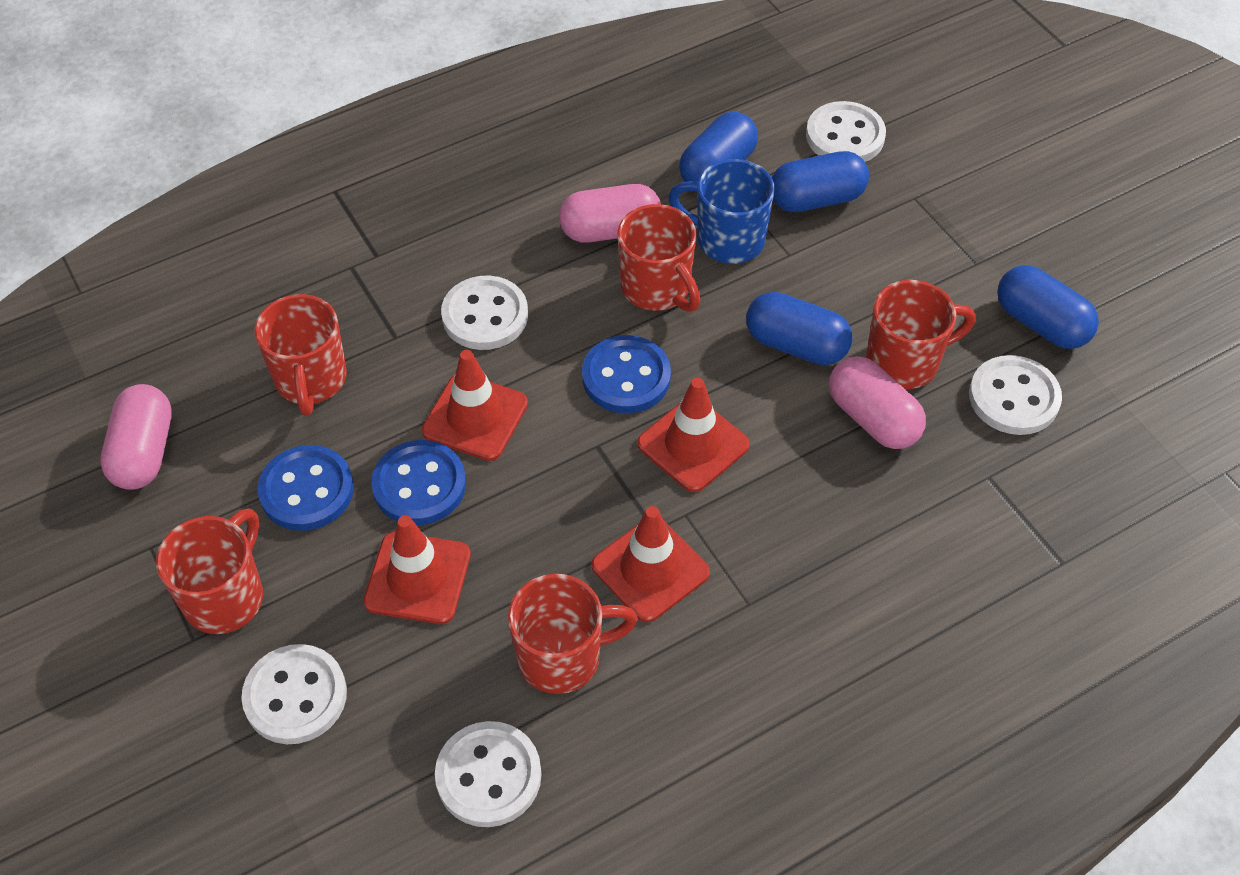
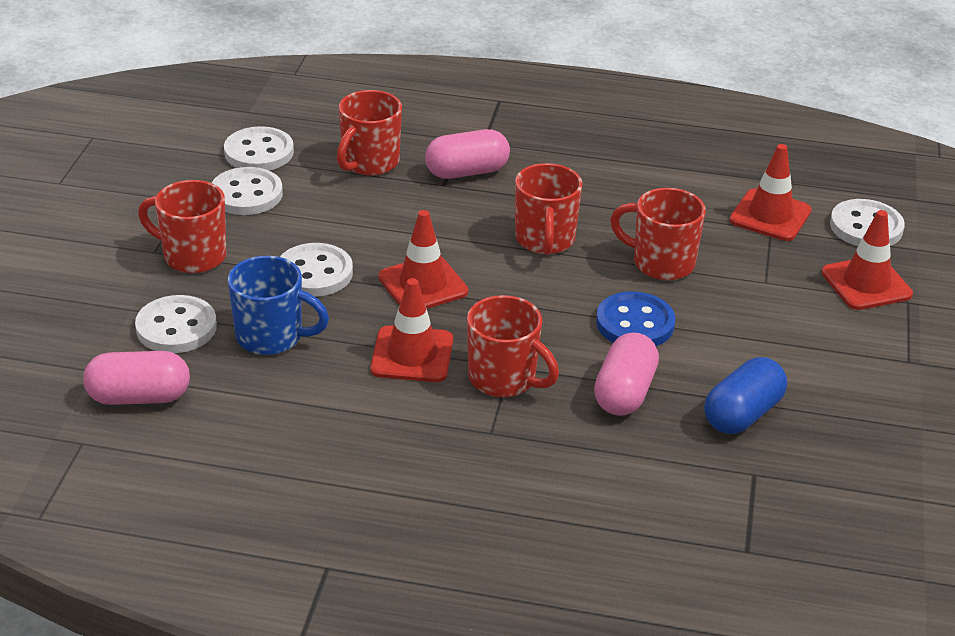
blue button: 3 -> 1
blue capsule: 4 -> 1

